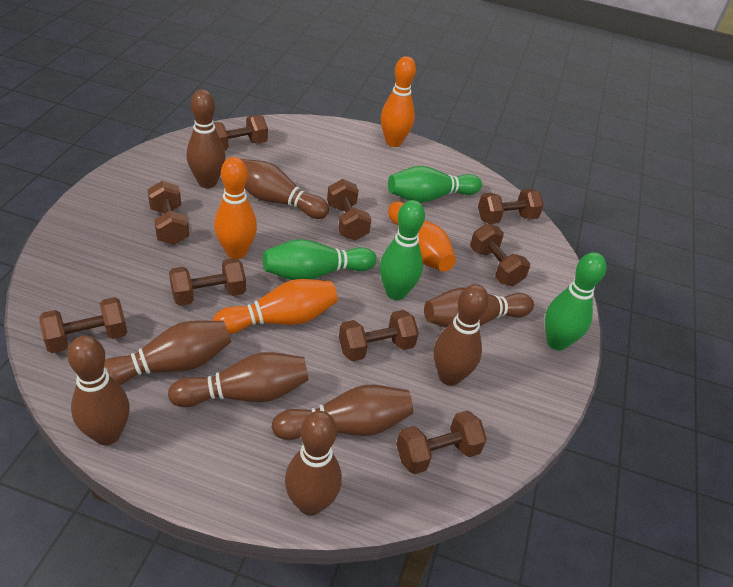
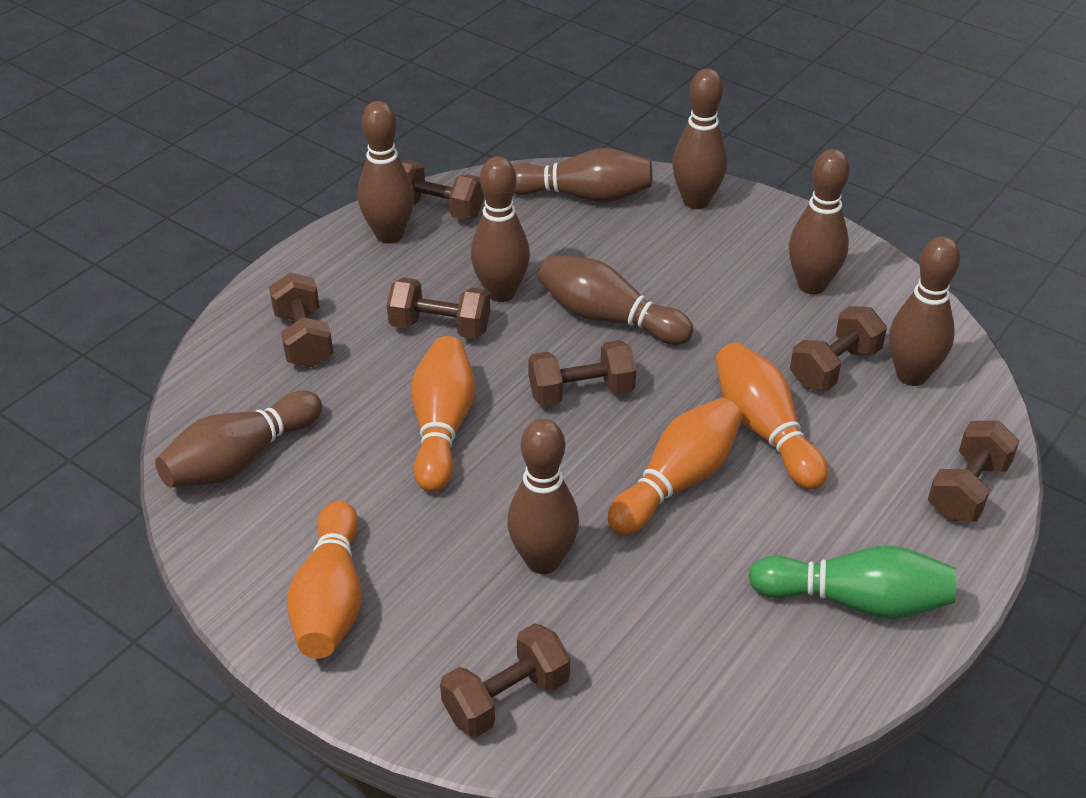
brown dumbbell: 9 -> 7
green bowling pin: 4 -> 1

